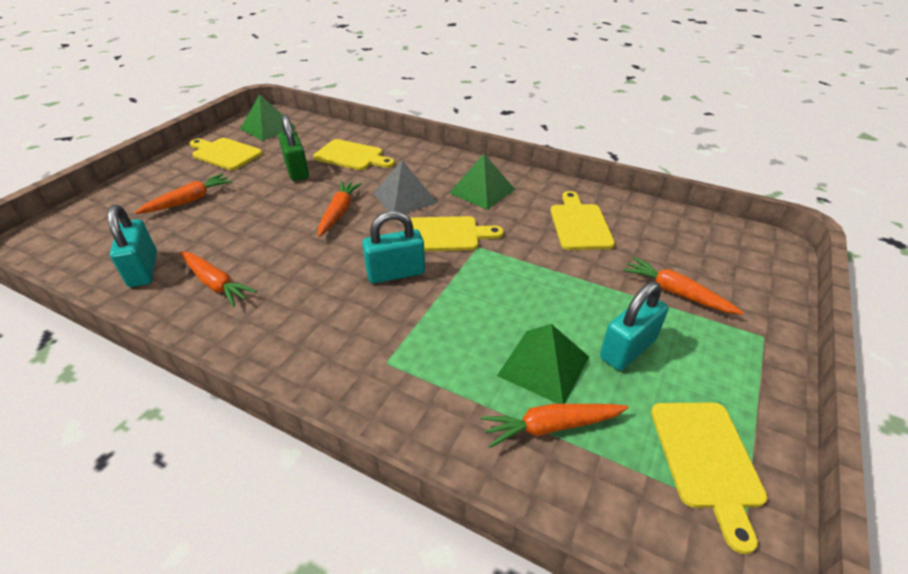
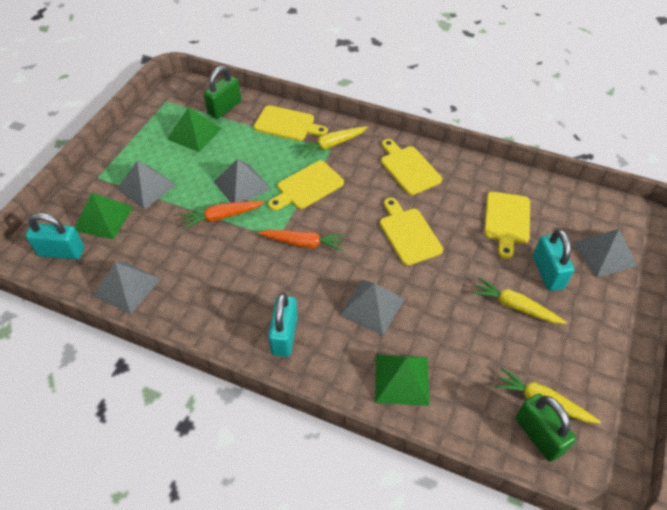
green padlock: 1 -> 2
grey pyramid: 1 -> 5
orange carrot: 5 -> 2
yellow carrot: 0 -> 3

